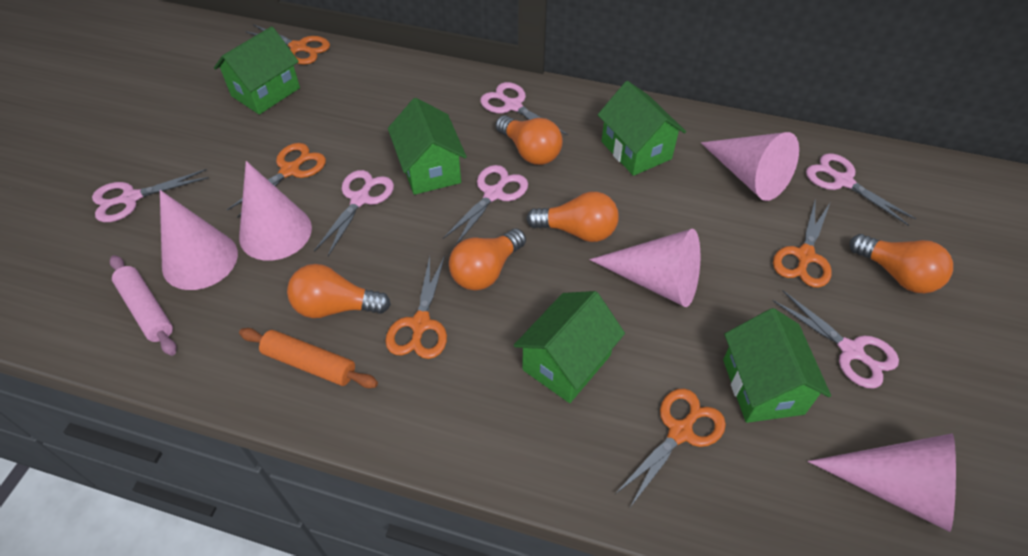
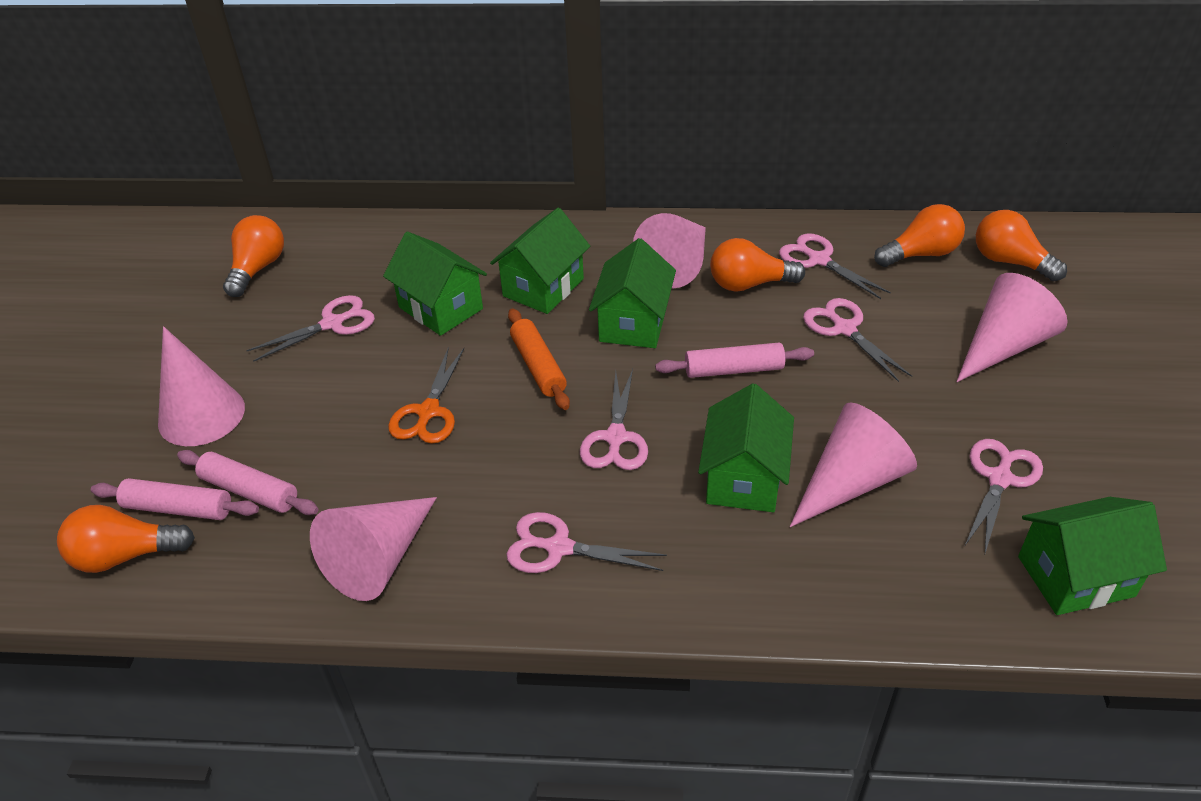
orange scissors: 5 -> 1
pink rolling pin: 1 -> 3

